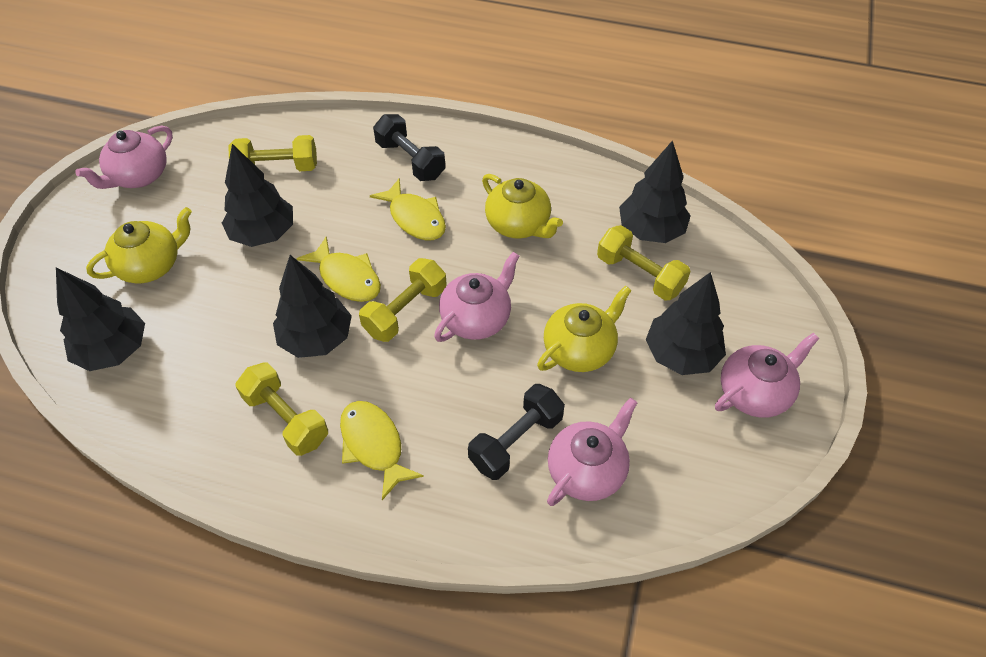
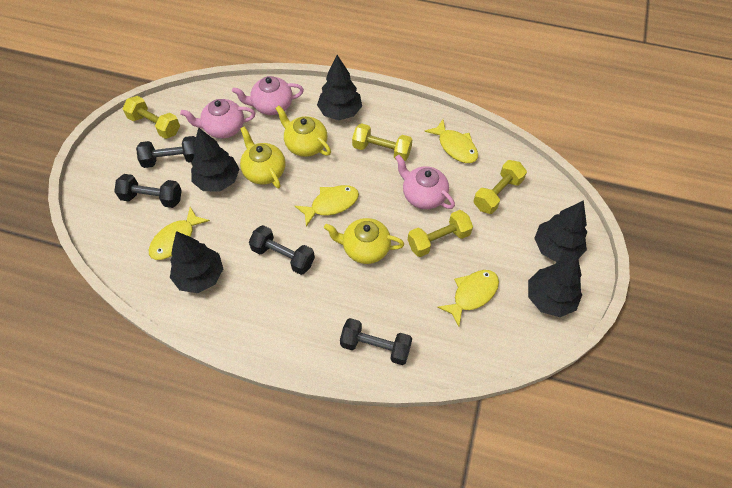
black dumbbell: 2 -> 4
pink teapot: 4 -> 3
yellow fish: 3 -> 4

